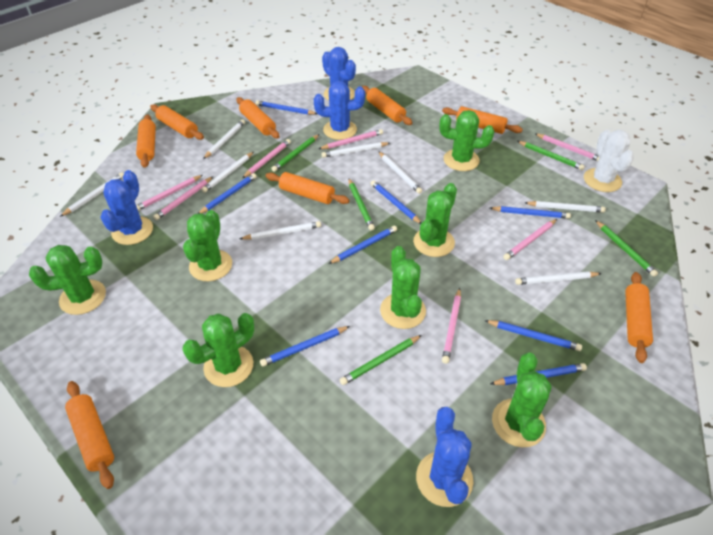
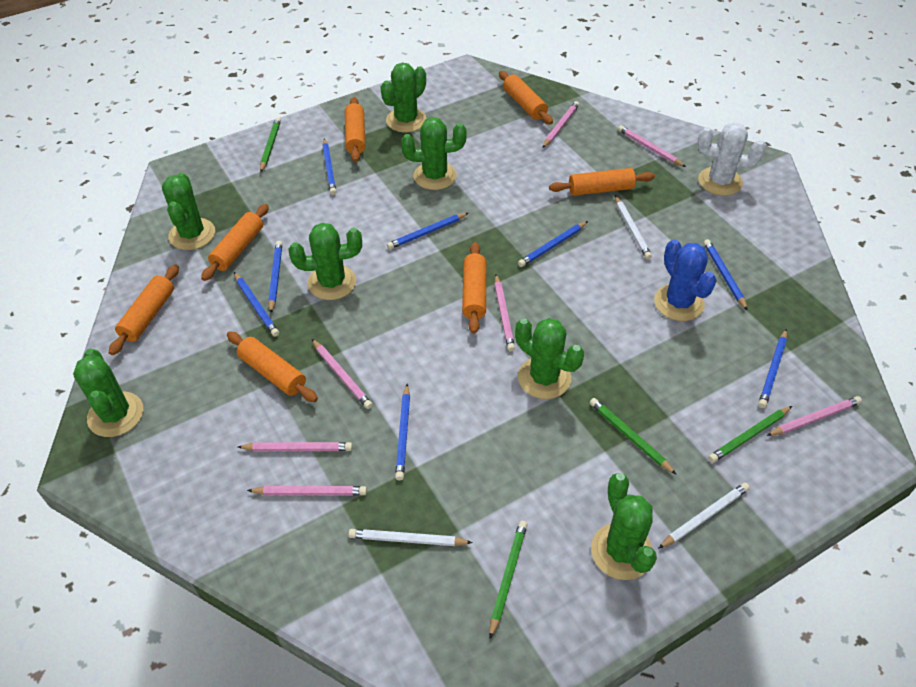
blue cactus: 4 -> 1
green pencil: 5 -> 4
orange rolling pin: 8 -> 7
white pencil: 8 -> 3

